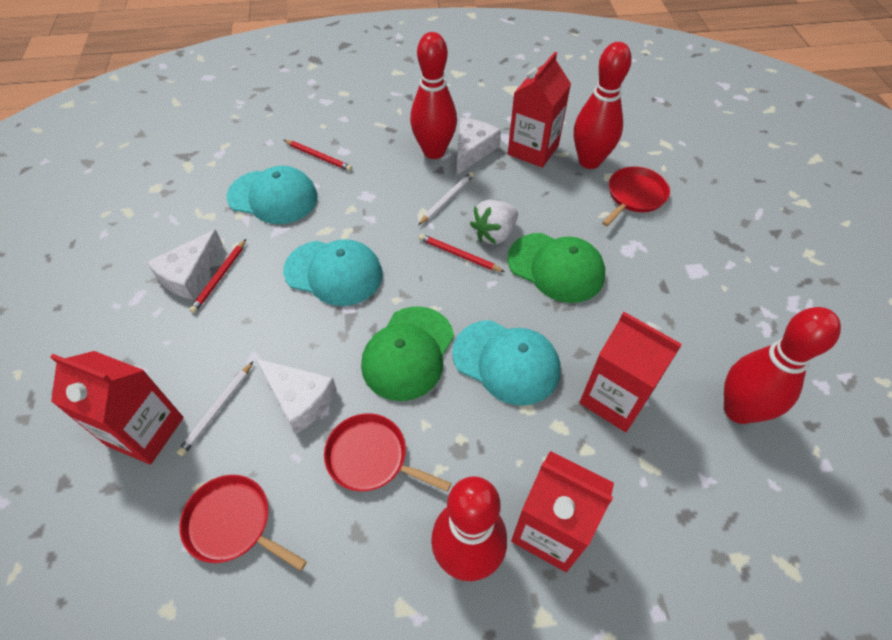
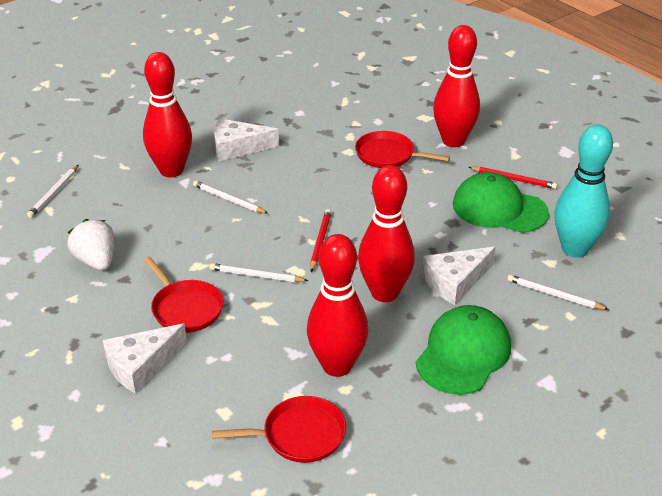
red carton: 4 -> 0
red pencil: 3 -> 2
turquoise bowling pin: 0 -> 1
turquoise cap: 3 -> 0
white pencil: 2 -> 4

